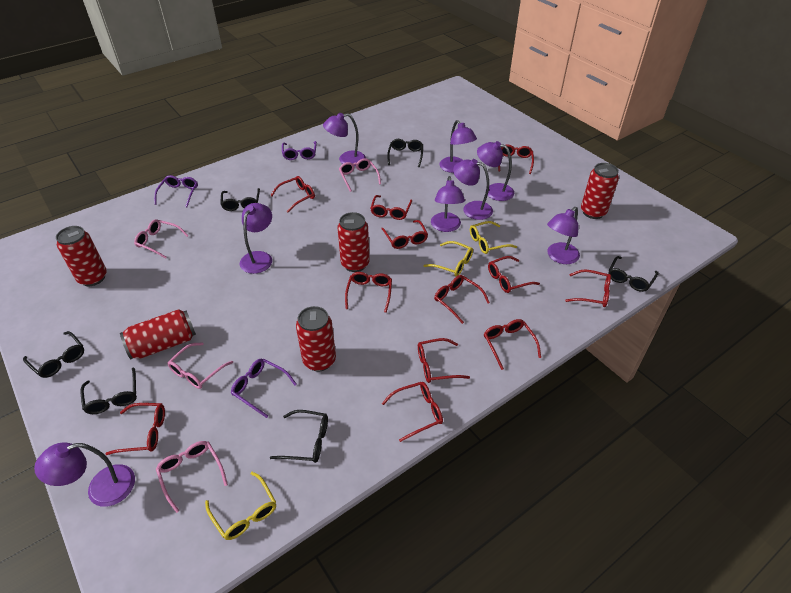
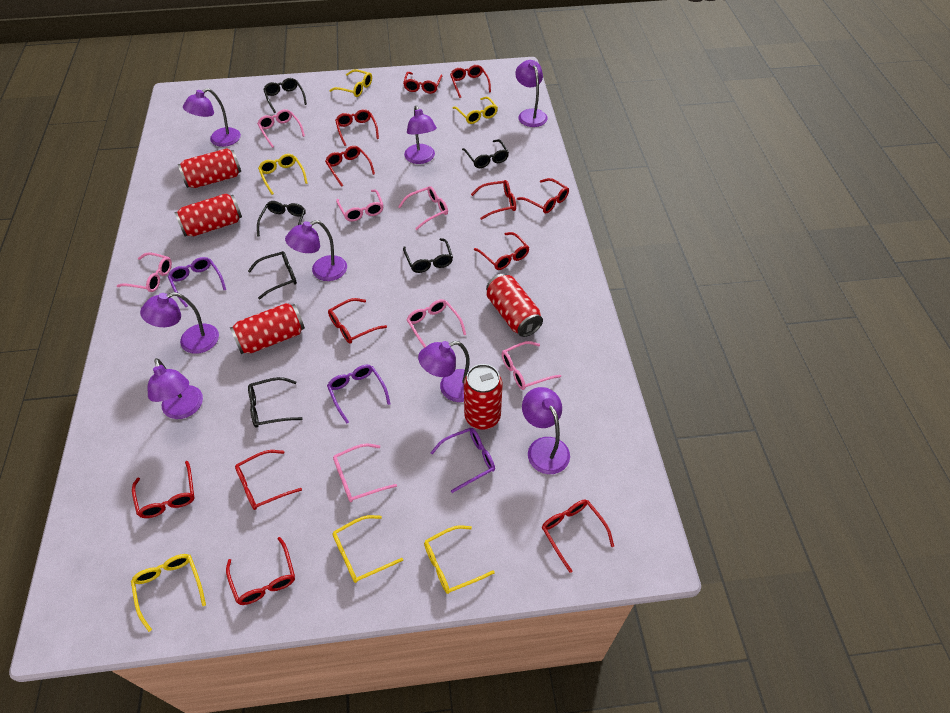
pink glasses: 4 -> 7
yellow glasses: 3 -> 6

